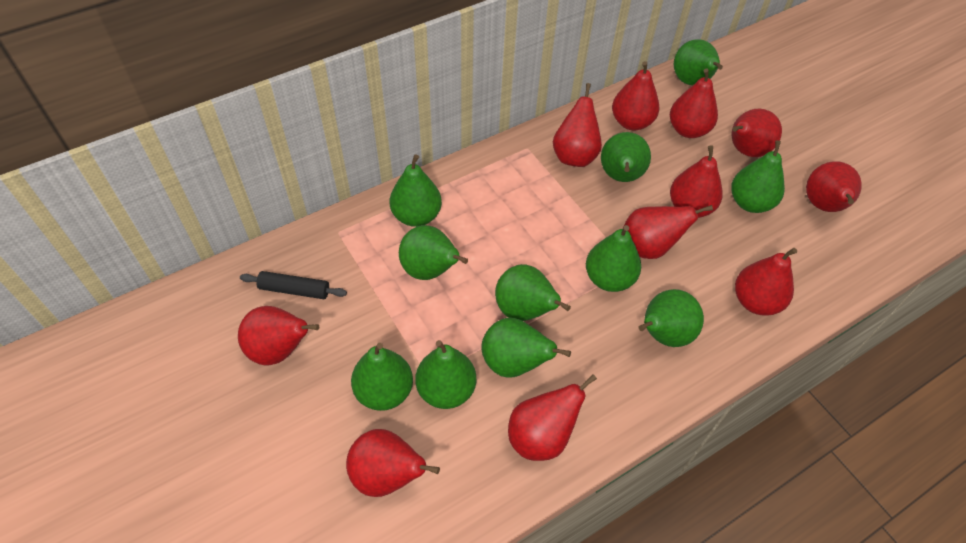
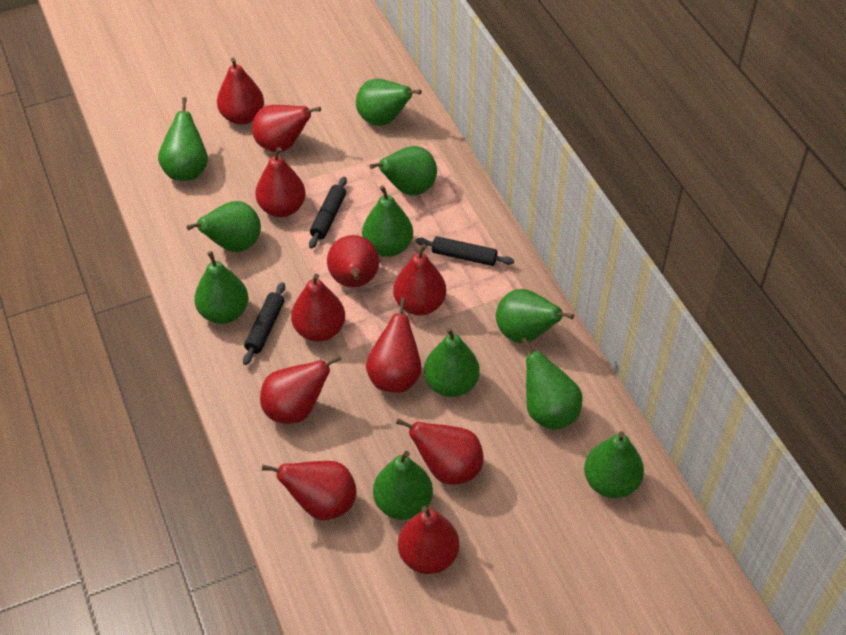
black rolling pin: 1 -> 3

